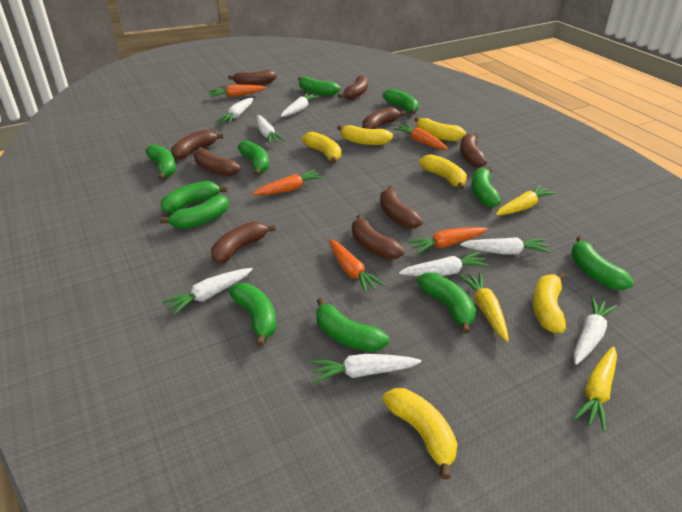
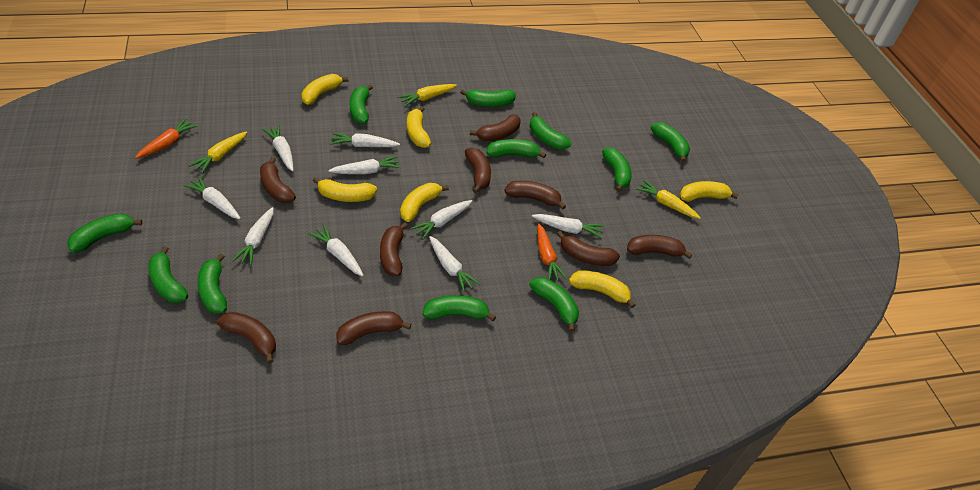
orange carrot: 5 -> 2
white carrot: 8 -> 9

